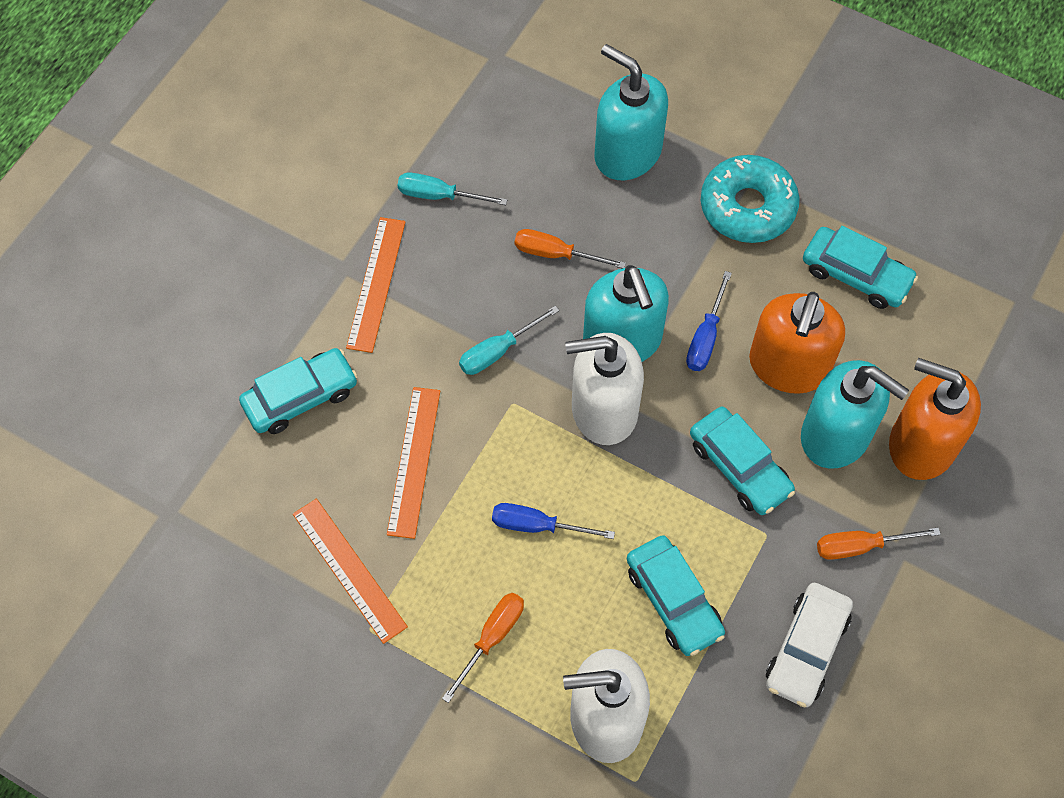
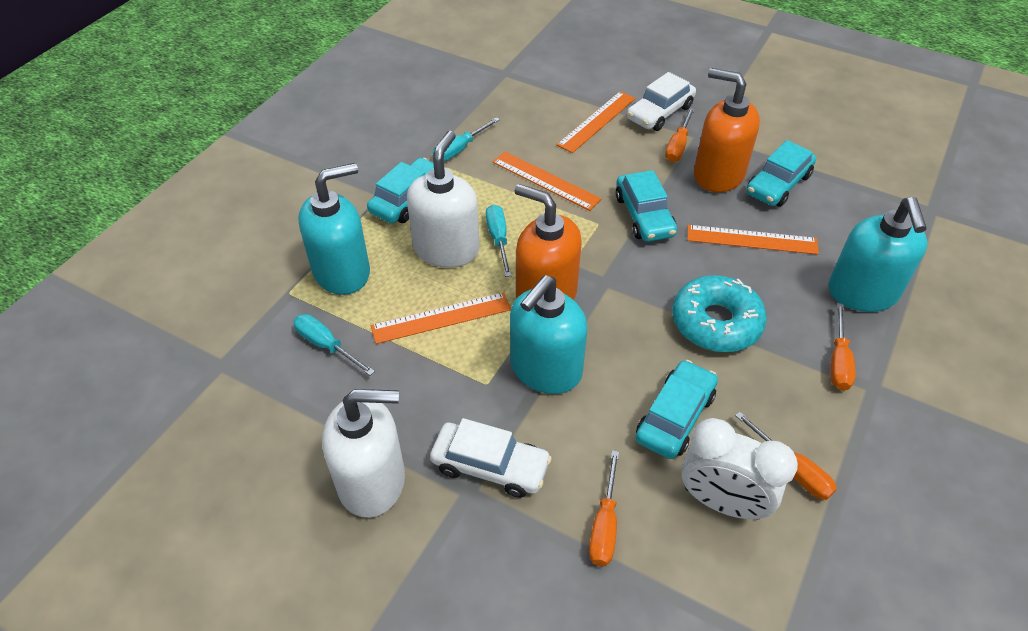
blue screwdriver: 2 -> 0
orange ruler: 3 -> 4
orange screwdriver: 3 -> 4
turquoise screwdriver: 2 -> 3
white car: 1 -> 2
white clock: 0 -> 1

